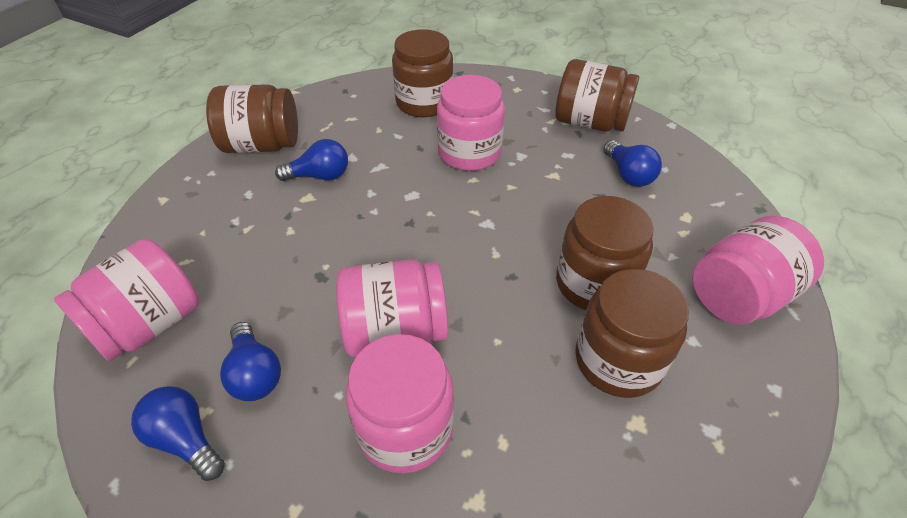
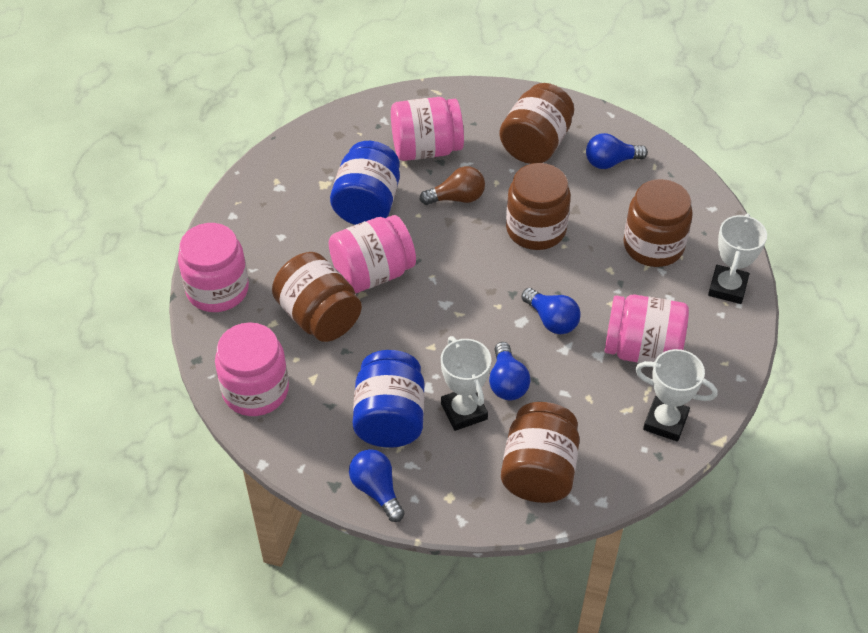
blue jar: 0 -> 2
brown light bulb: 0 -> 1
white trophy: 0 -> 3

